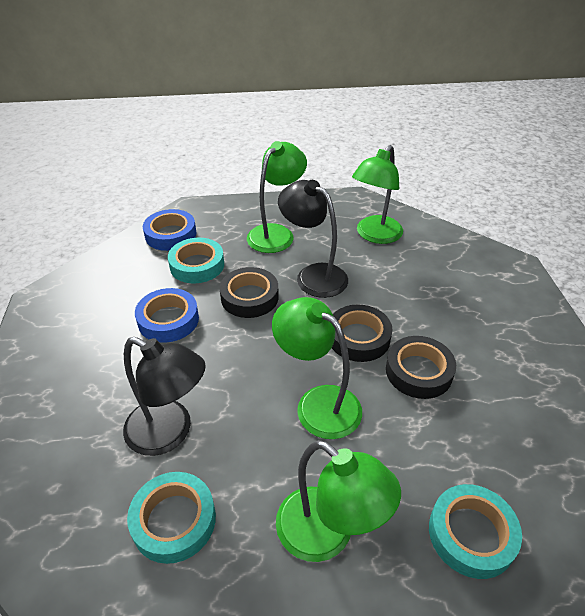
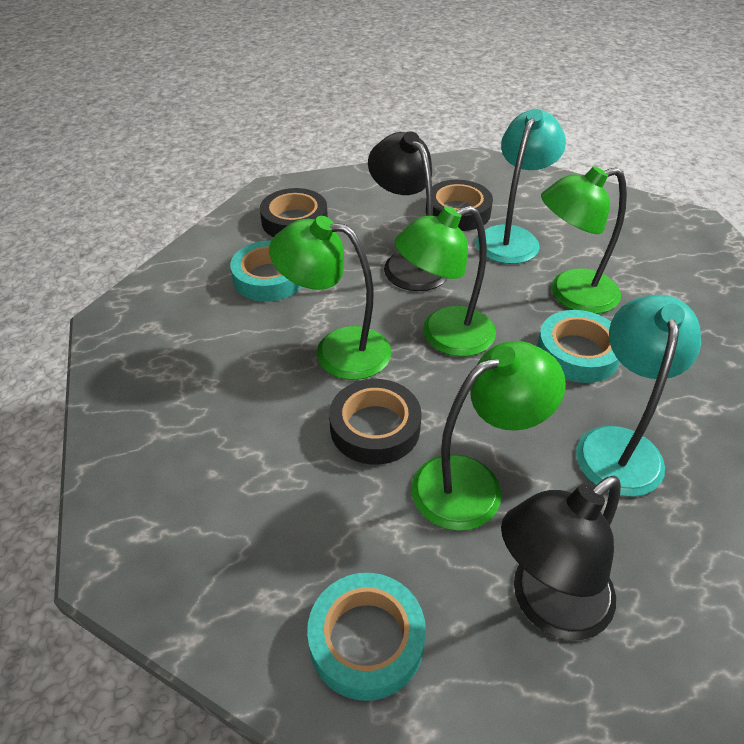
blue tape: 2 -> 0
turquoise lamp: 0 -> 2

